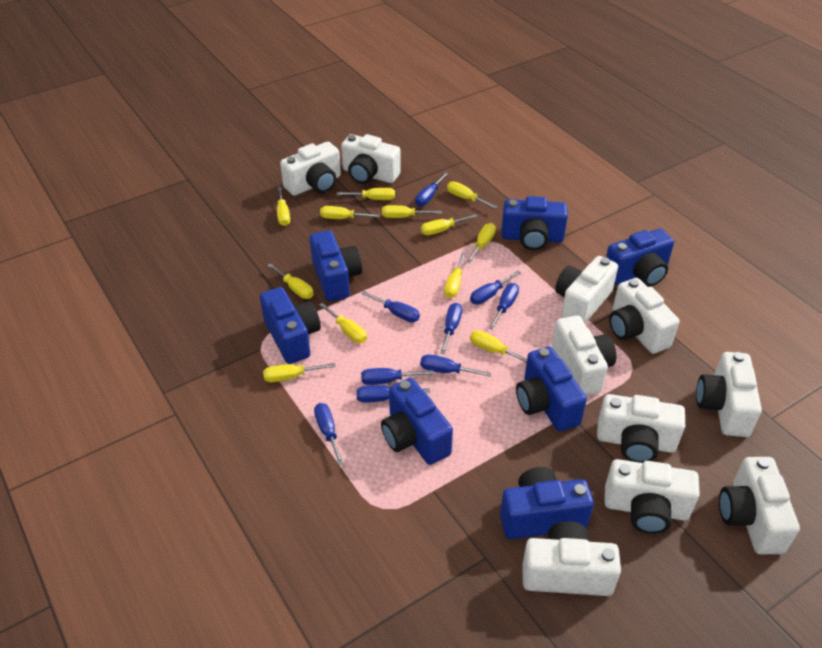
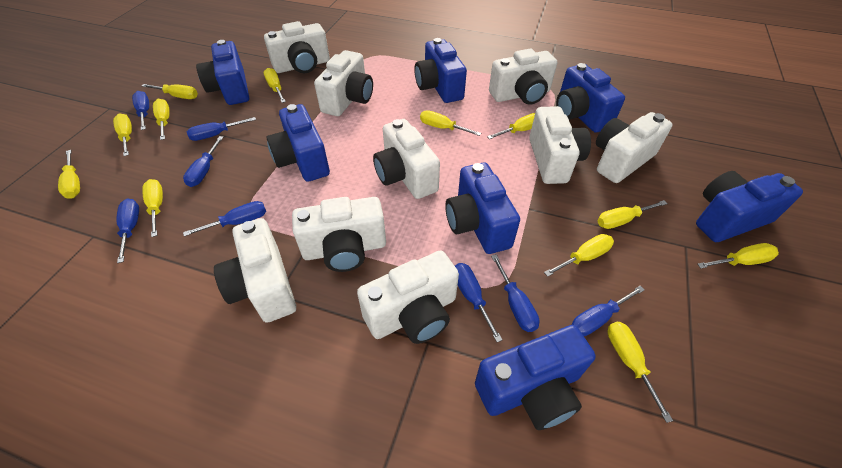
blue screwdriver: 9 -> 8
white camera: 10 -> 9

